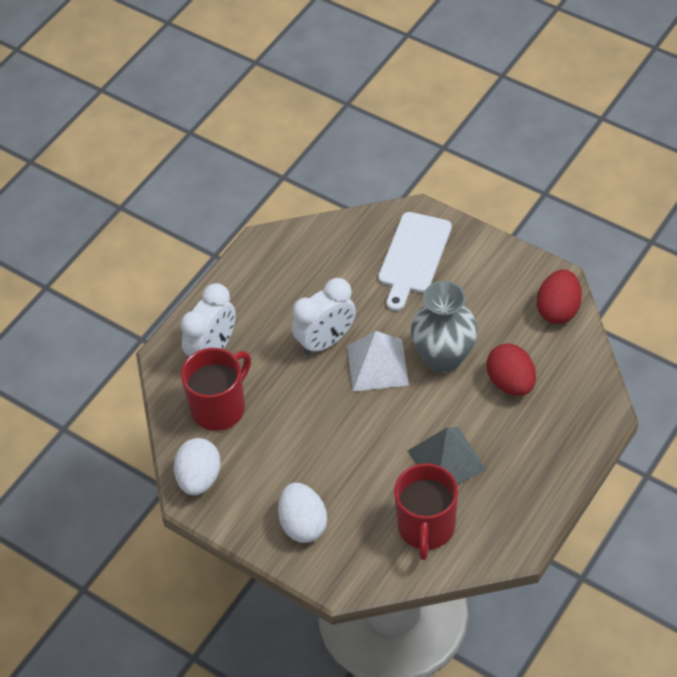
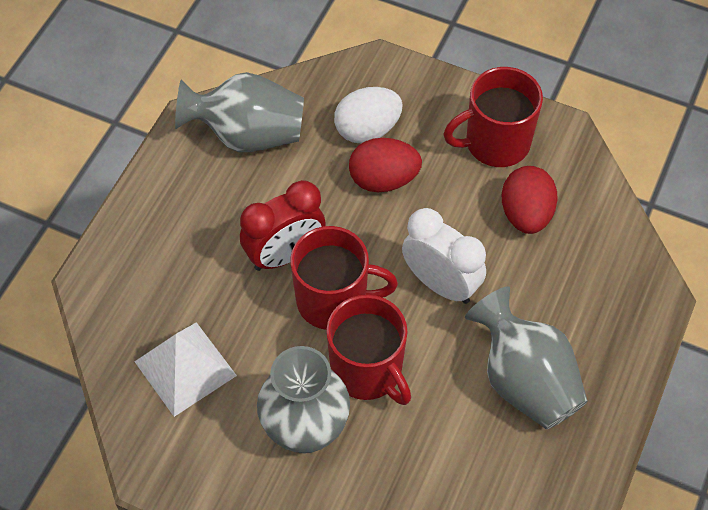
grey pyramid: 1 -> 0
grey vase: 1 -> 3
red clock: 0 -> 1
red mug: 2 -> 3
white clock: 2 -> 1
white cutting board: 1 -> 0
white egg: 2 -> 1

